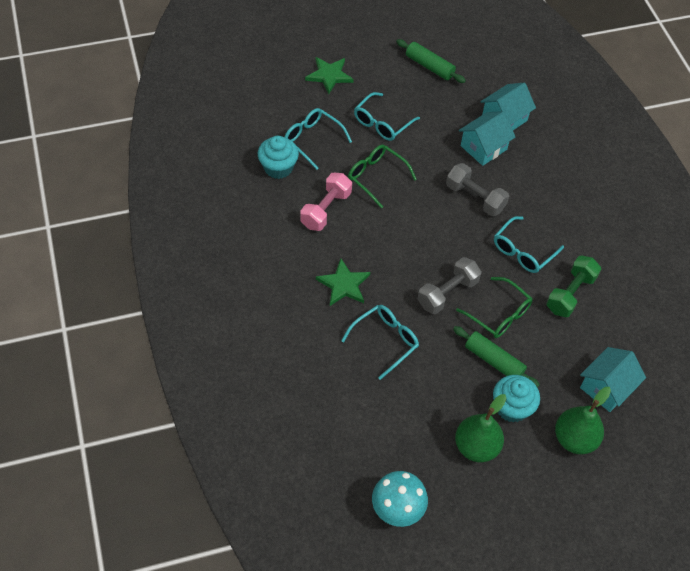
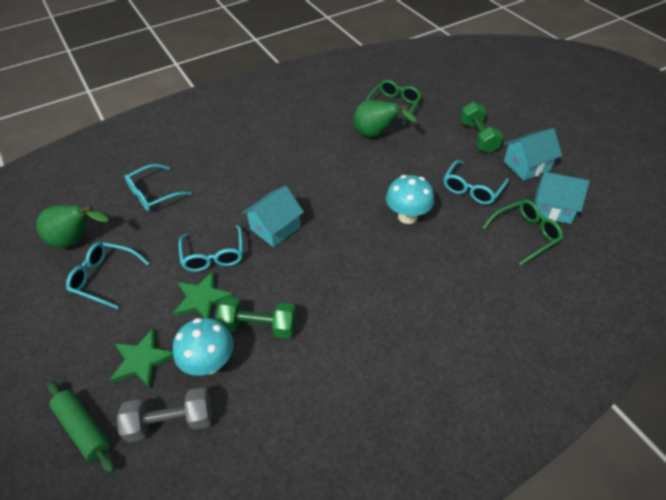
green dumbbell: 1 -> 2
green rolling pin: 2 -> 1
grey dumbbell: 2 -> 1
pink dumbbell: 1 -> 0
turquoise cupcake: 2 -> 0
turquoise mushroom: 1 -> 2

